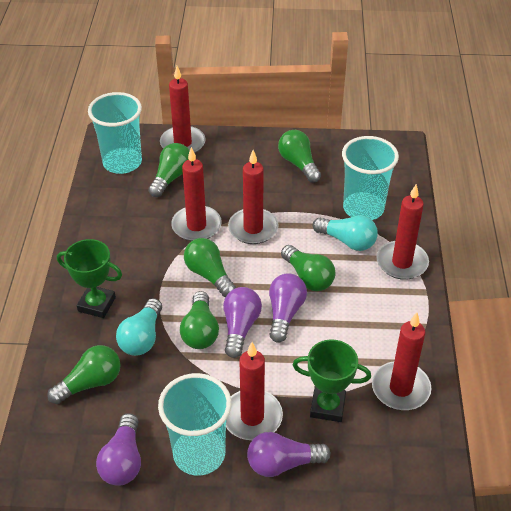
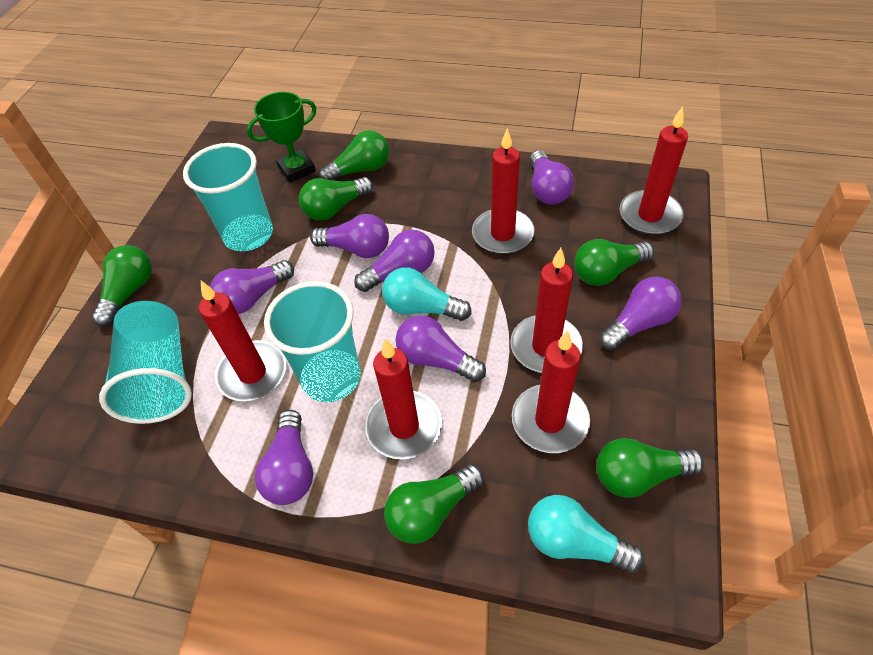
green trophy: 2 -> 1
purple light bulb: 4 -> 7

